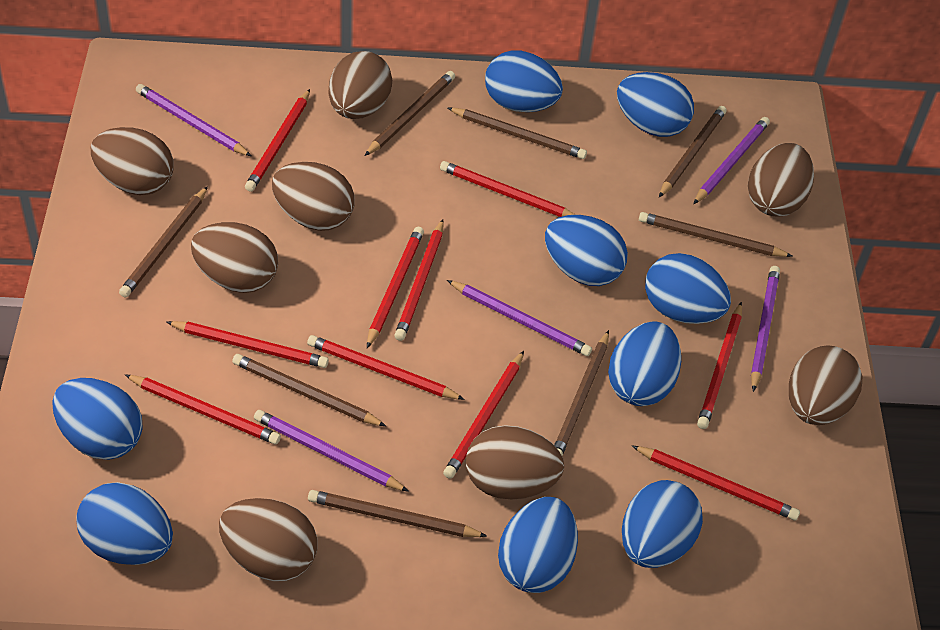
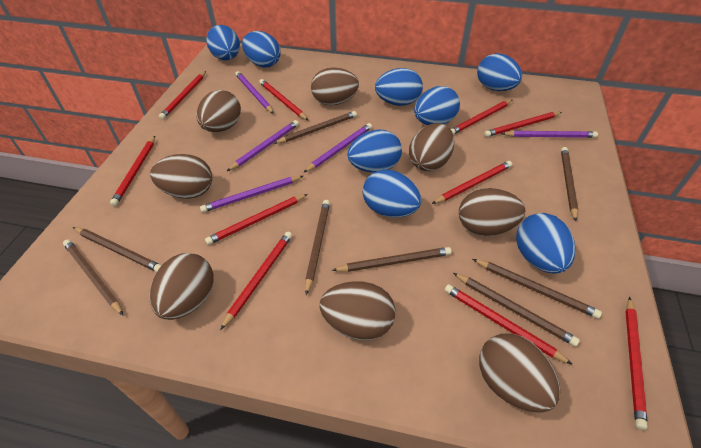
blue egg: 9 -> 8

